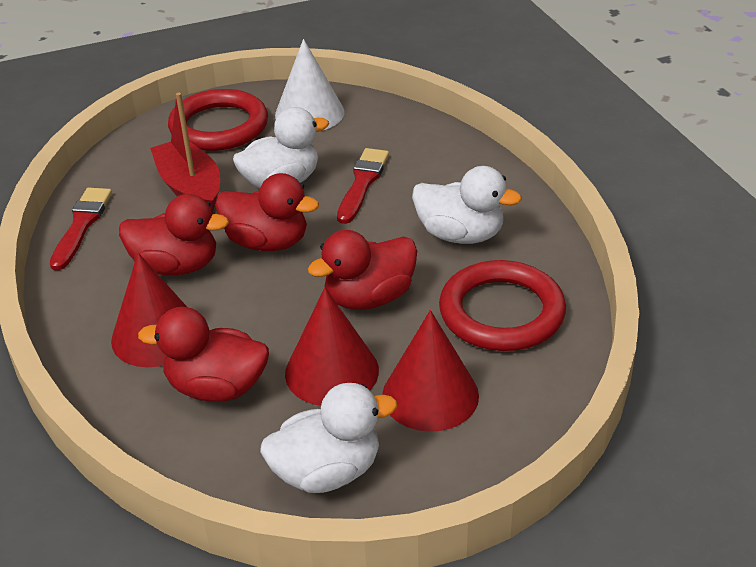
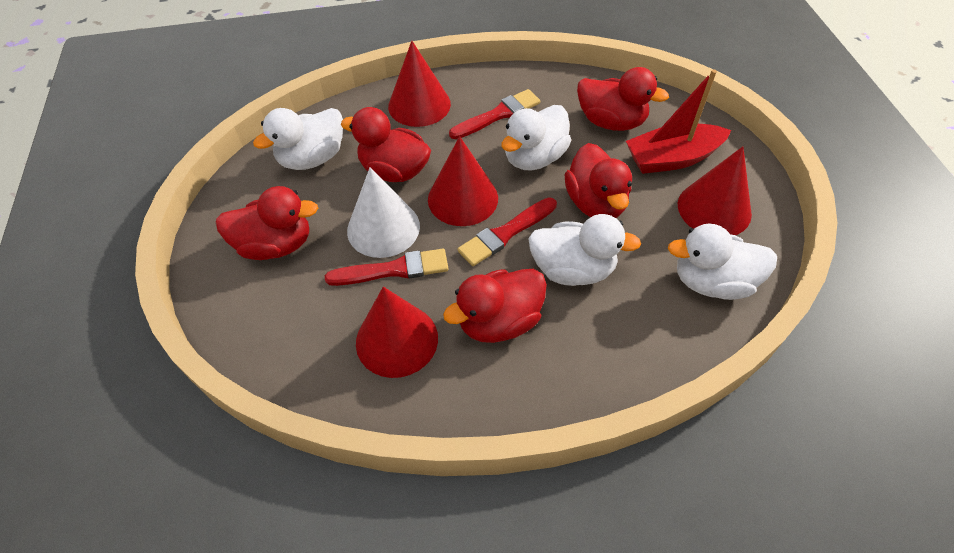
red brush: 2 -> 3
red cone: 3 -> 4
red duck: 4 -> 5
red ring: 2 -> 0
white duck: 3 -> 4

